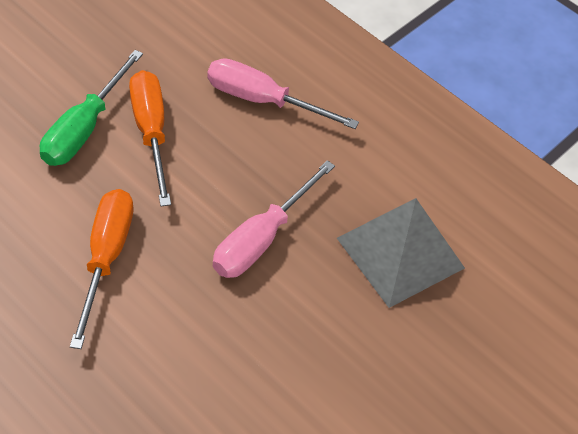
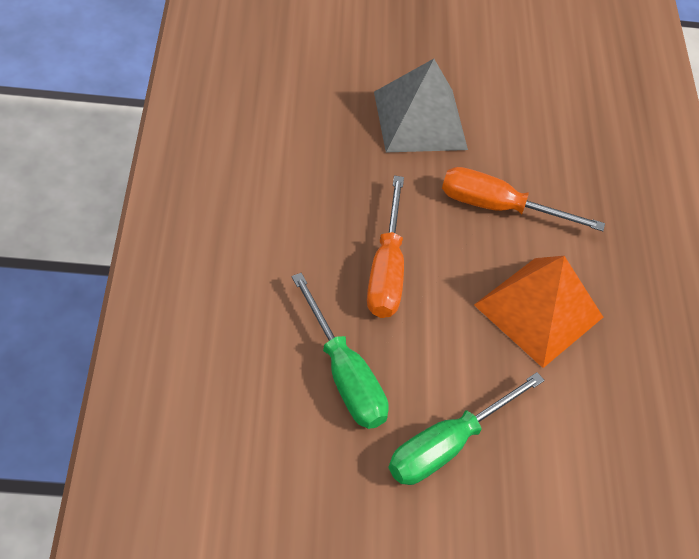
green screwdriver: 1 -> 2
orange pyramid: 0 -> 1
pink screwdriver: 2 -> 0

